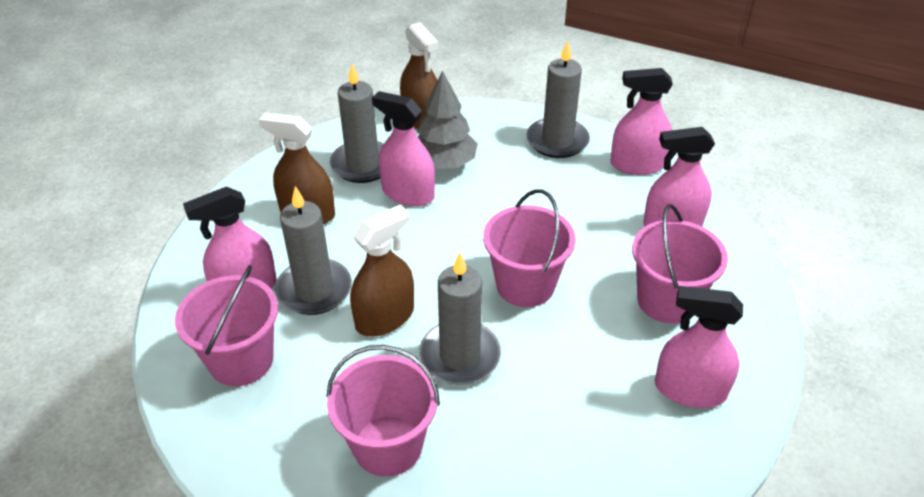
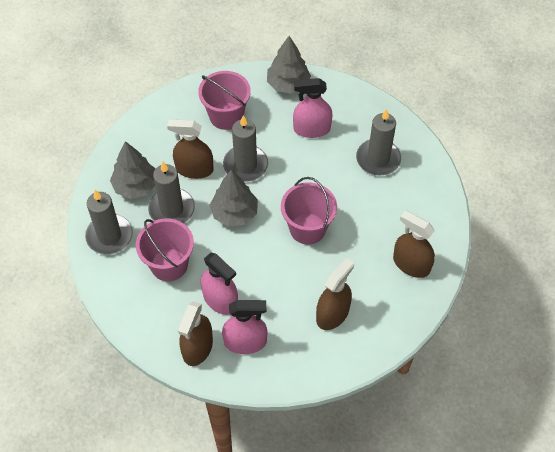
brown spray bottle: 3 -> 4
grey tree: 1 -> 3
pink bucket: 4 -> 3
pink spray bottle: 5 -> 3

